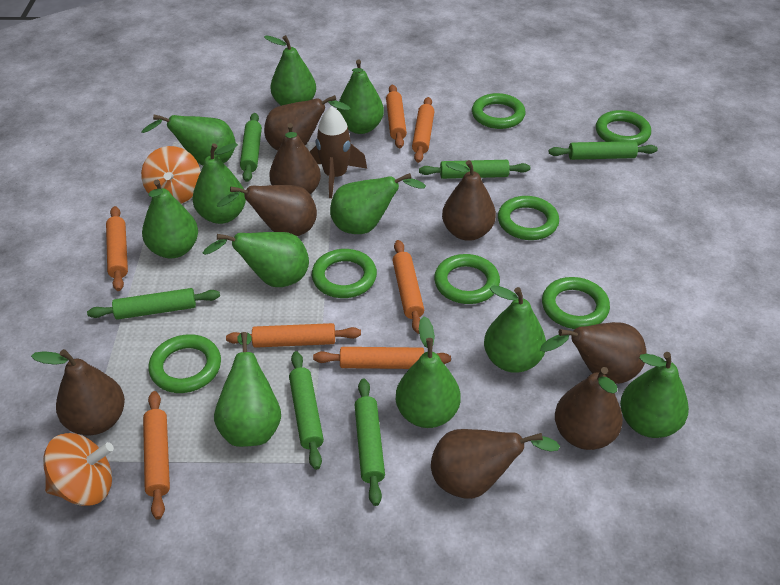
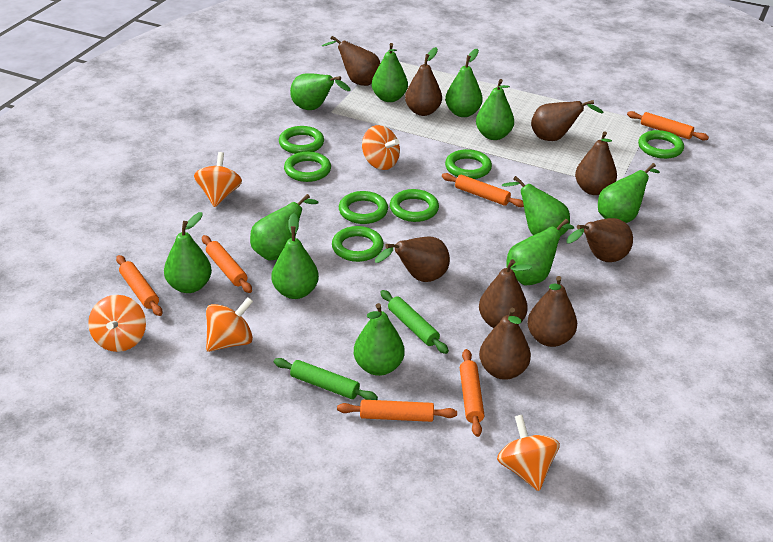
brown pear: 8 -> 9
brown rocket: 1 -> 0
green rolling pin: 6 -> 2
orange rolling pin: 7 -> 6
orange spinning top: 2 -> 5

